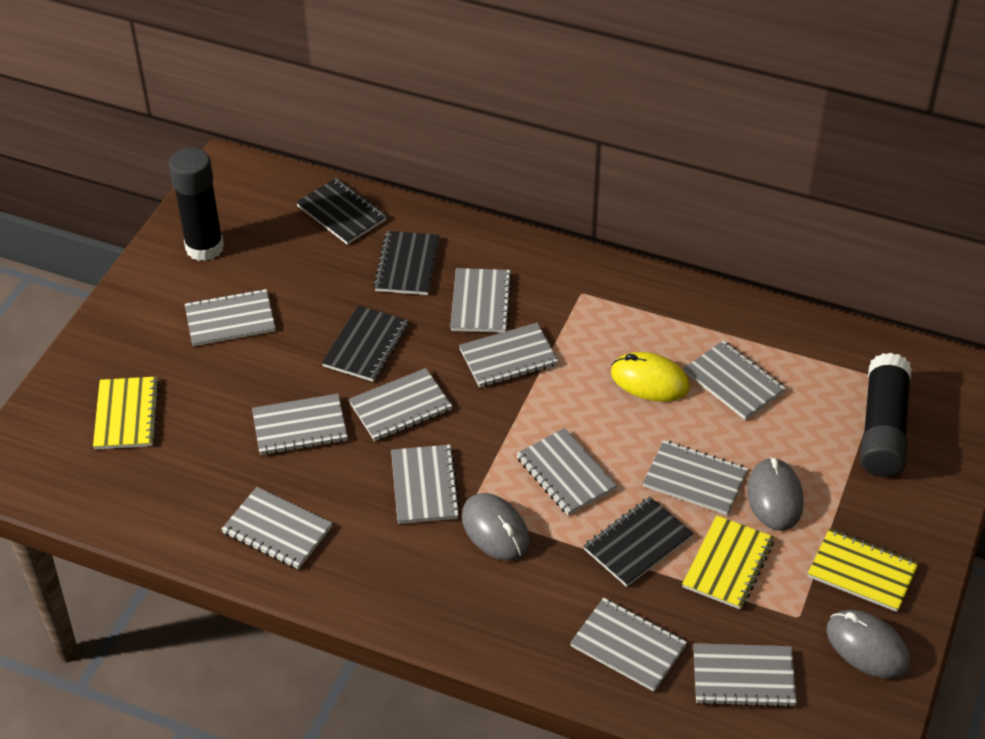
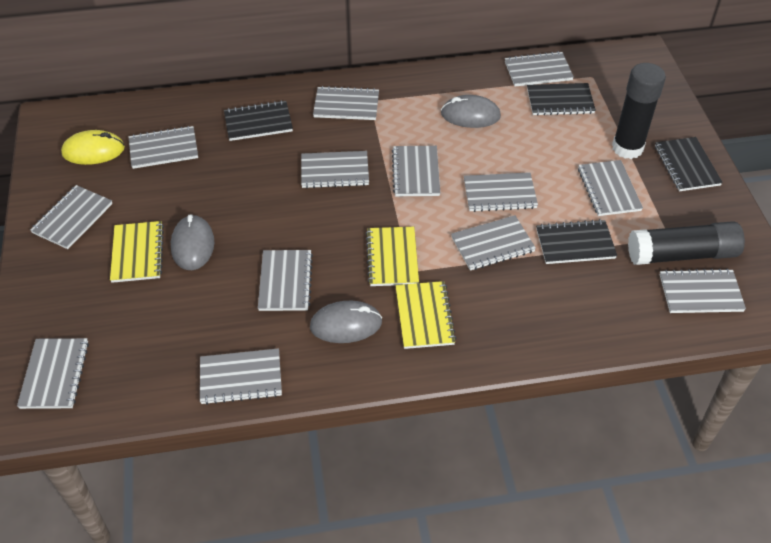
grey notebook: 12 -> 13

